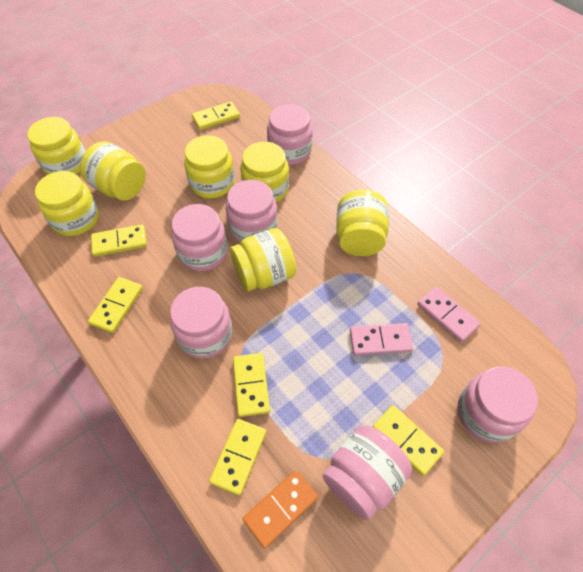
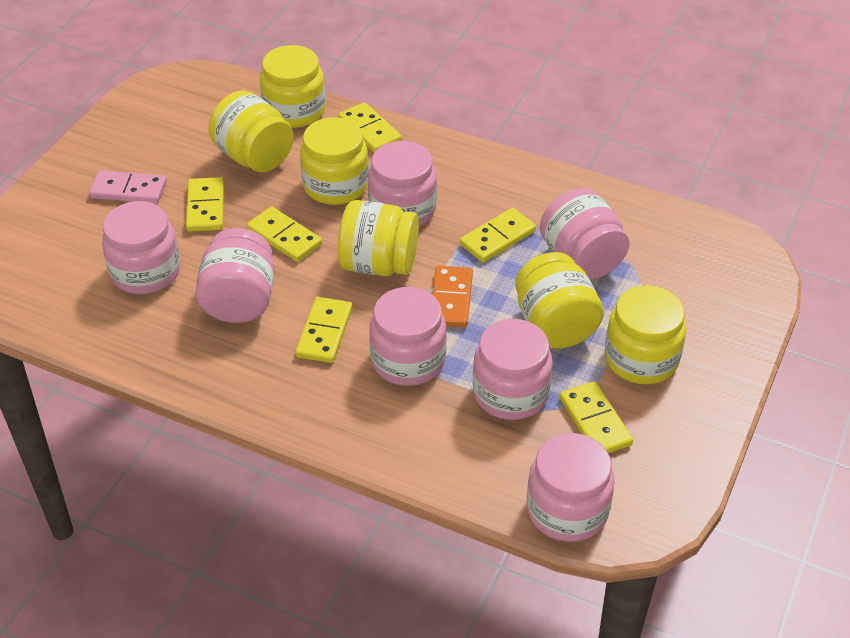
pink domino: 2 -> 1
pink jar: 6 -> 7
yellow jar: 7 -> 6

